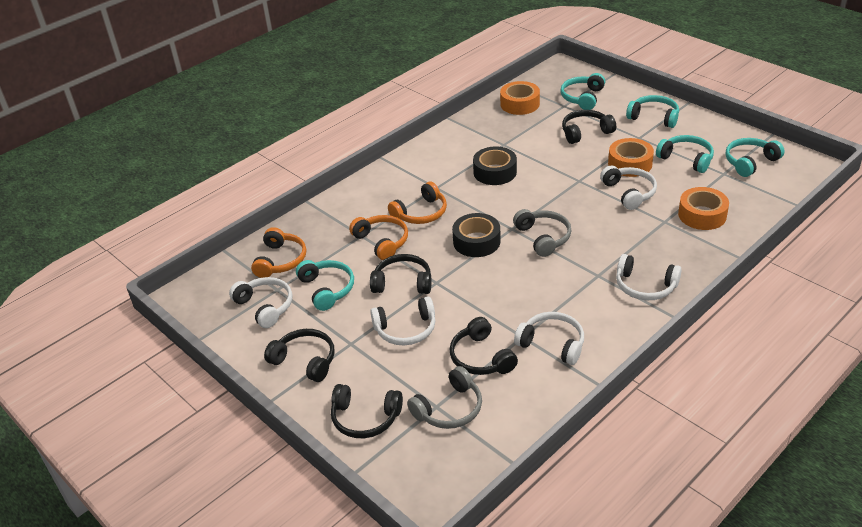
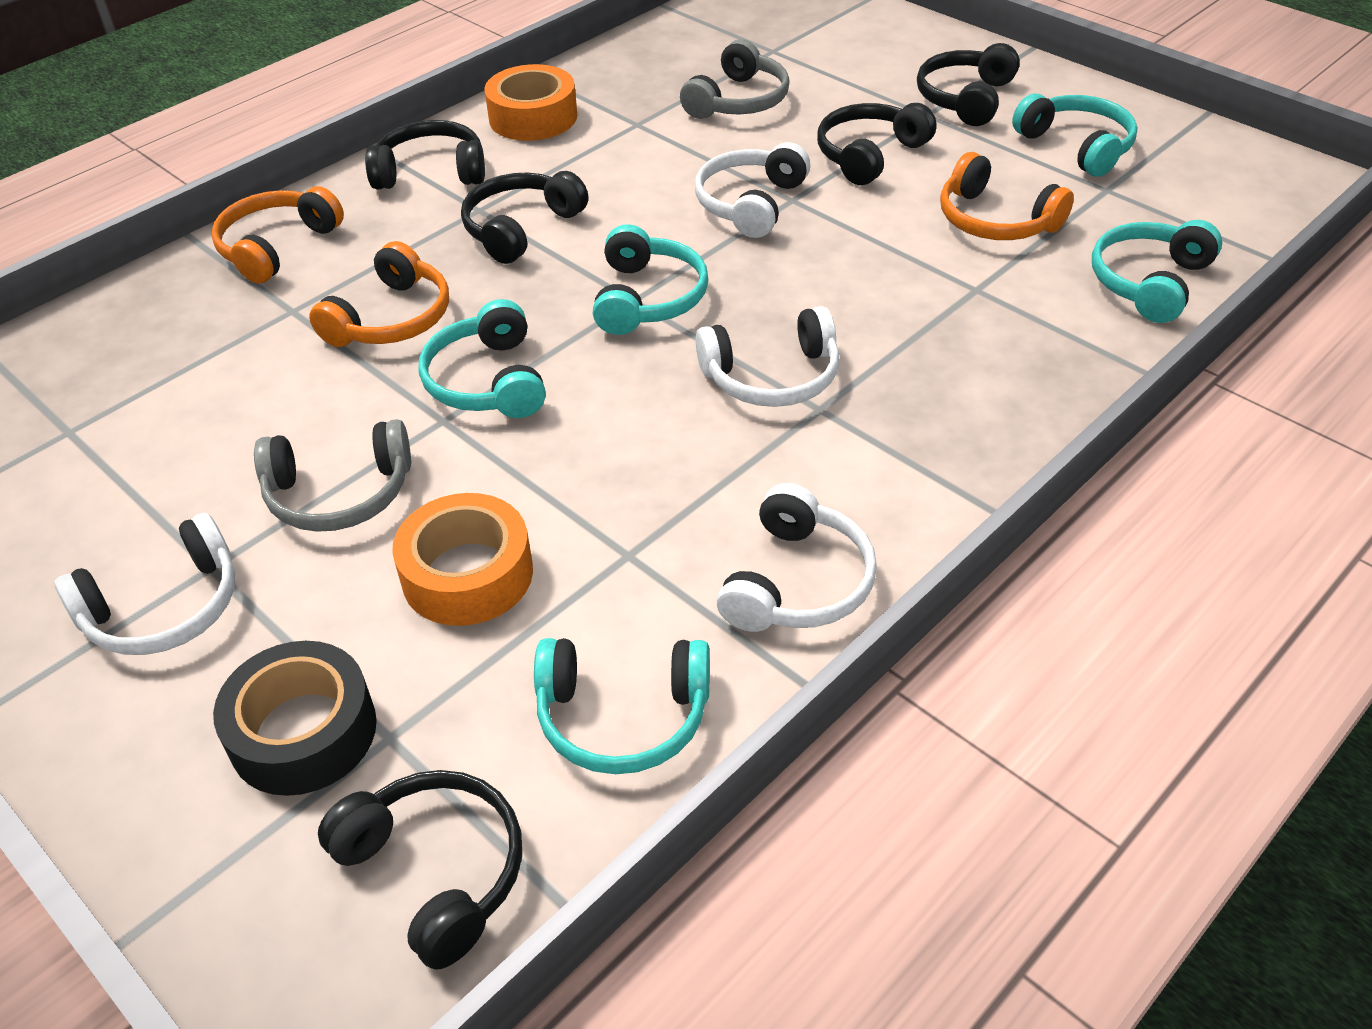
black tape: 2 -> 1
orange tape: 3 -> 2
white headphones: 5 -> 4

